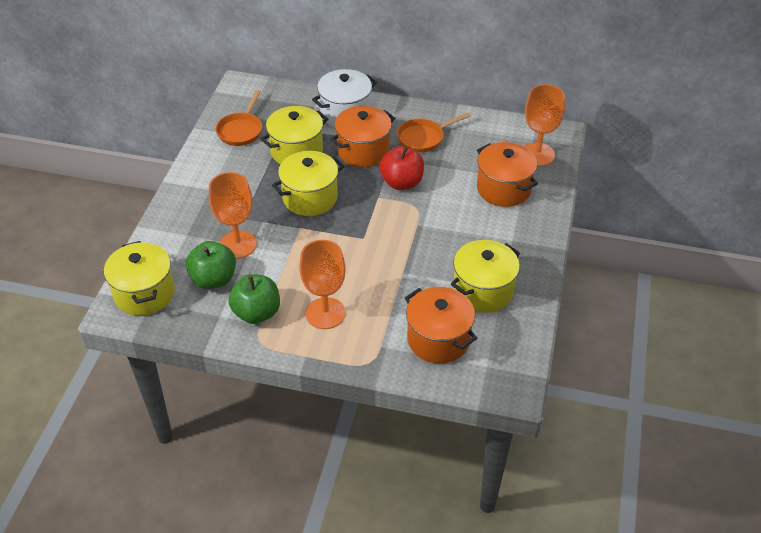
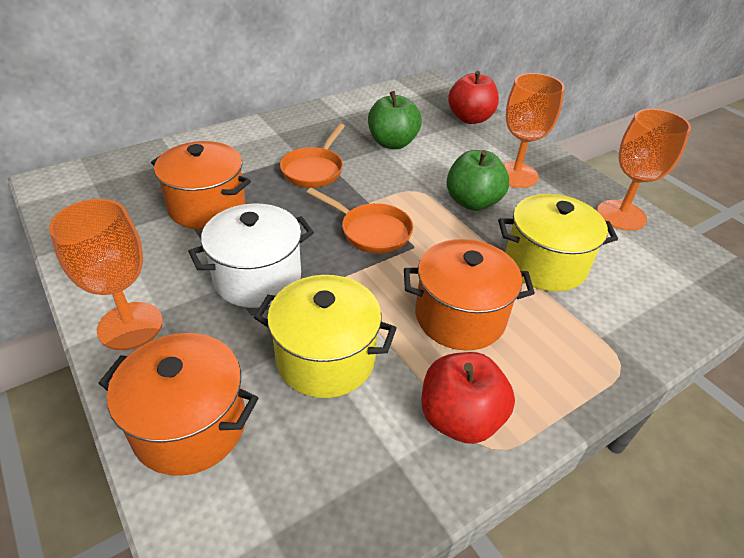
red apple: 1 -> 2
yellow pot: 4 -> 2

